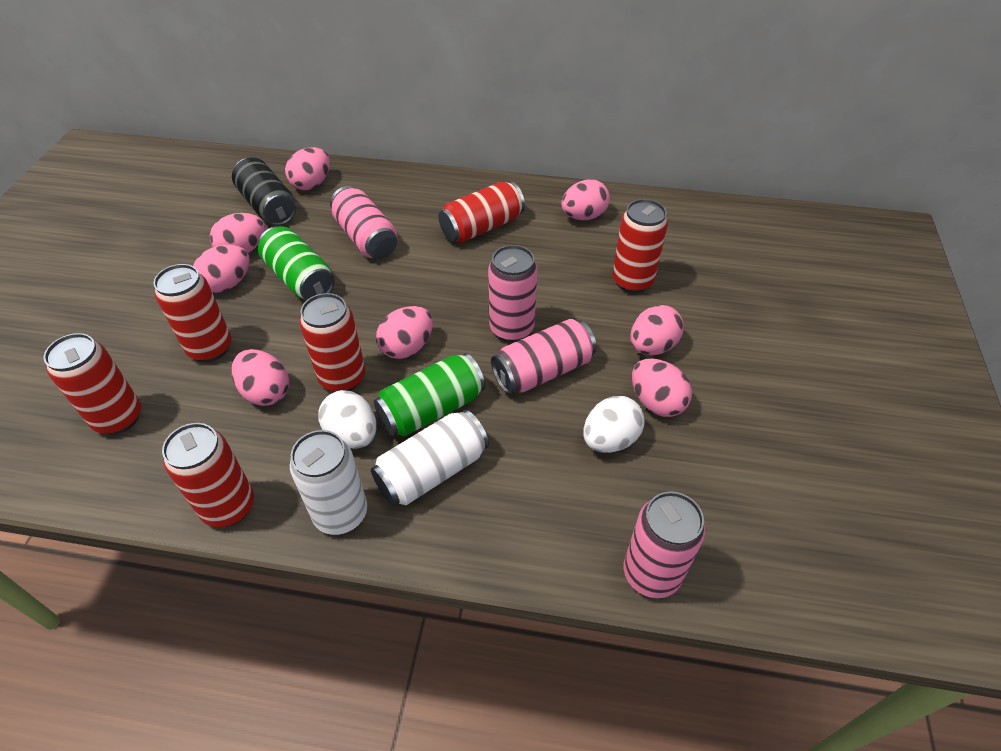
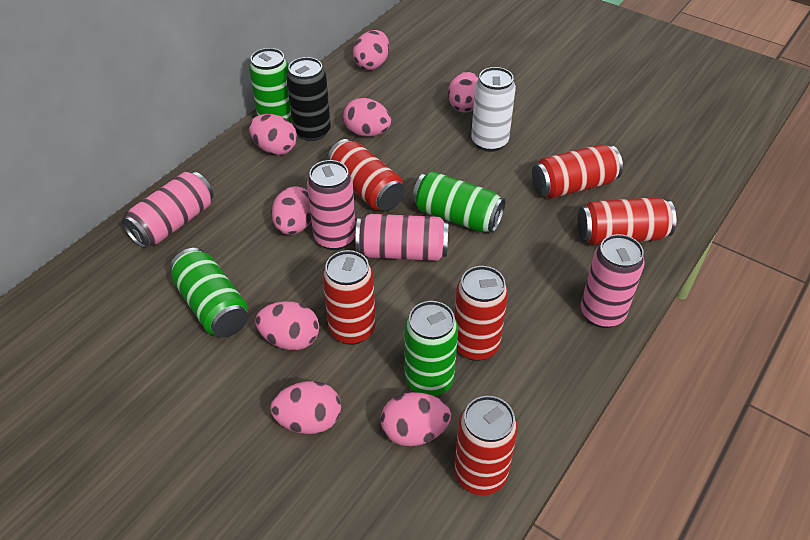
green can: 2 -> 4
white can: 2 -> 1
white egg: 2 -> 0

